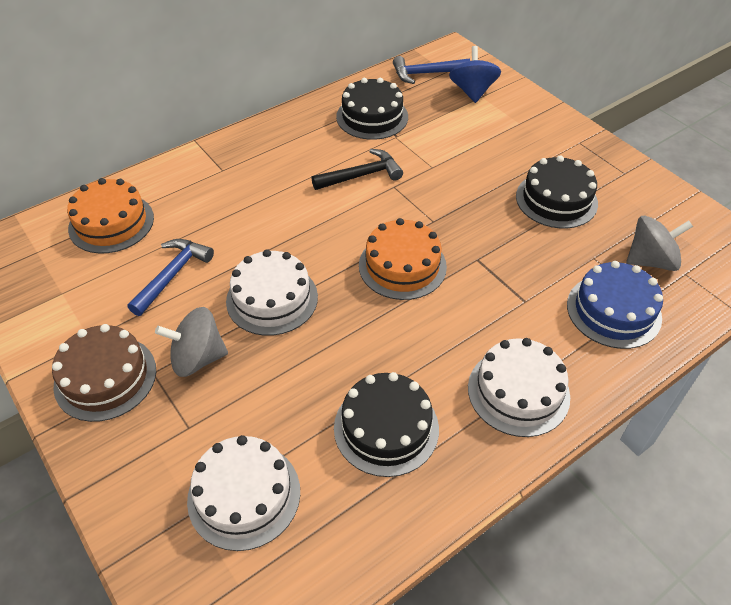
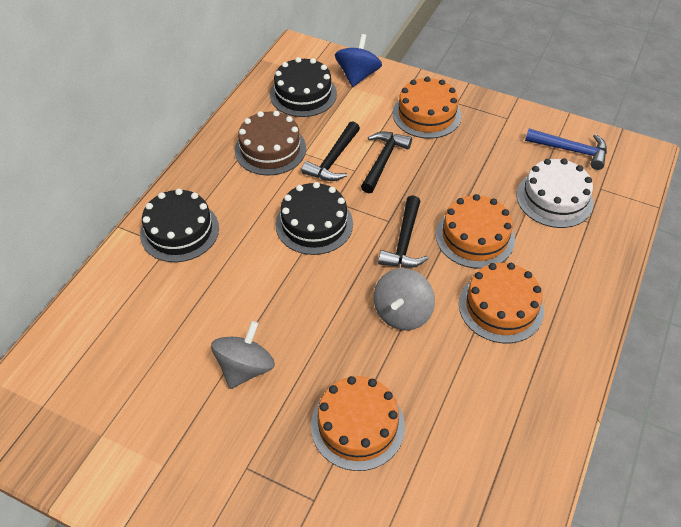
black hammer: 1 -> 3
blue cake: 1 -> 0
blue hammer: 2 -> 1
orange cake: 2 -> 4
white cake: 3 -> 1

